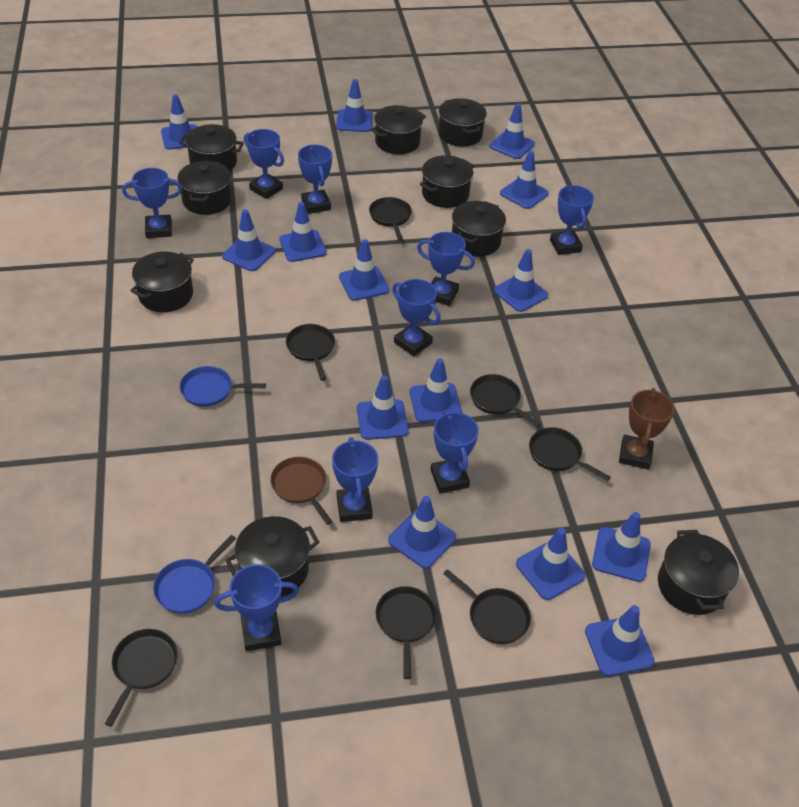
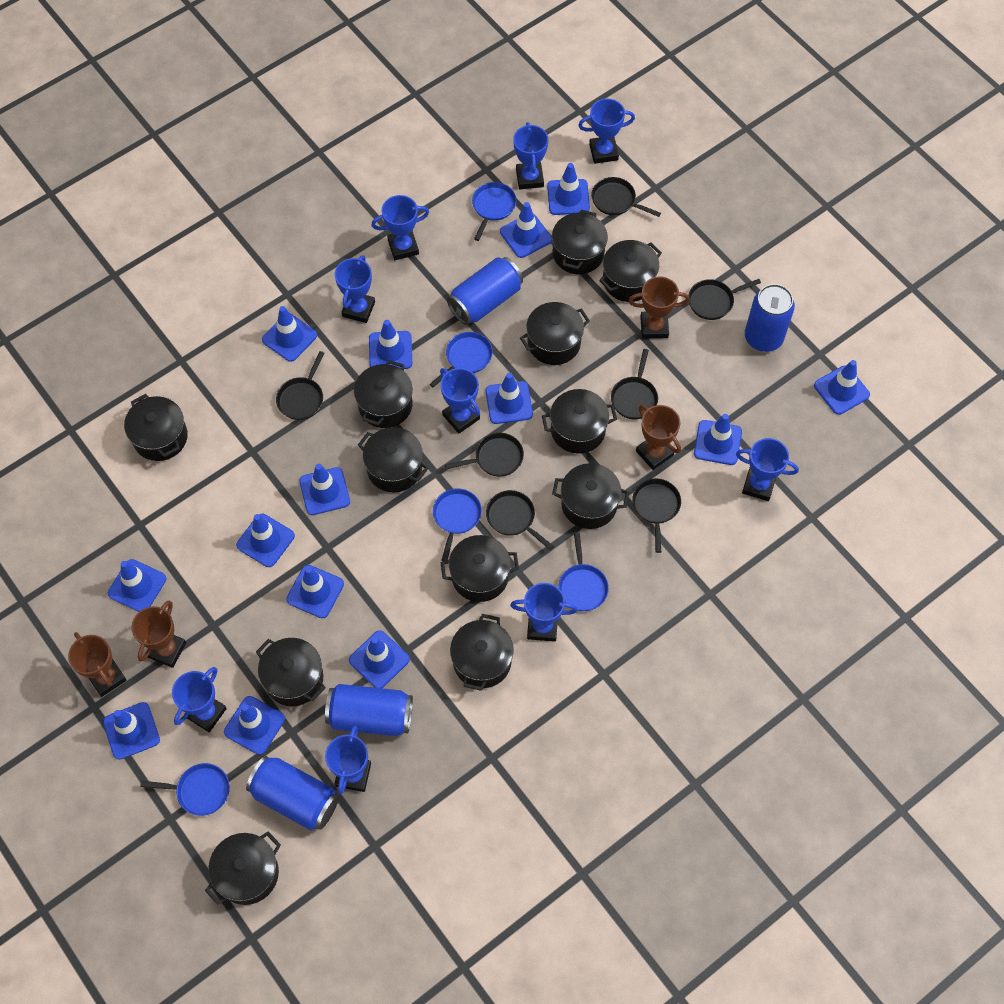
black pot: 9 -> 12
blue can: 0 -> 4
blue pan: 2 -> 5
brown pan: 1 -> 0
brown trophy: 1 -> 4

